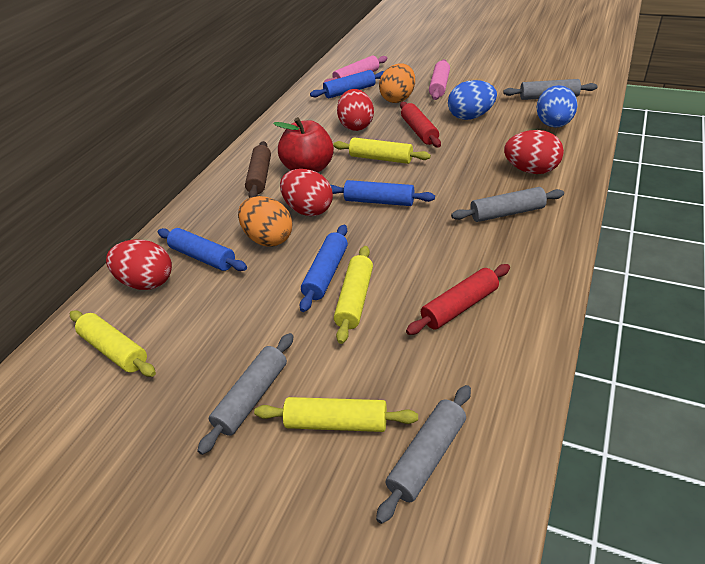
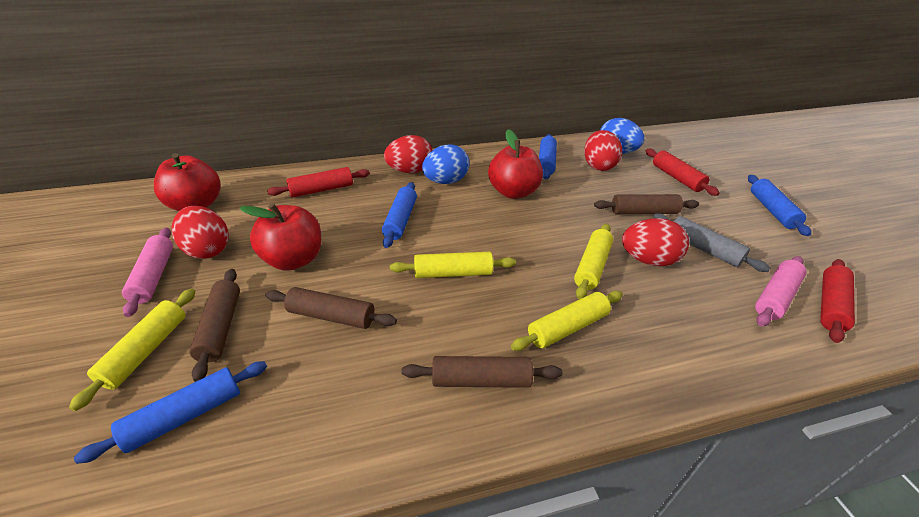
brown rolling pin: 1 -> 4
grey rolling pin: 4 -> 1
orange egg: 2 -> 0
red apple: 1 -> 3
red rolling pin: 2 -> 3

